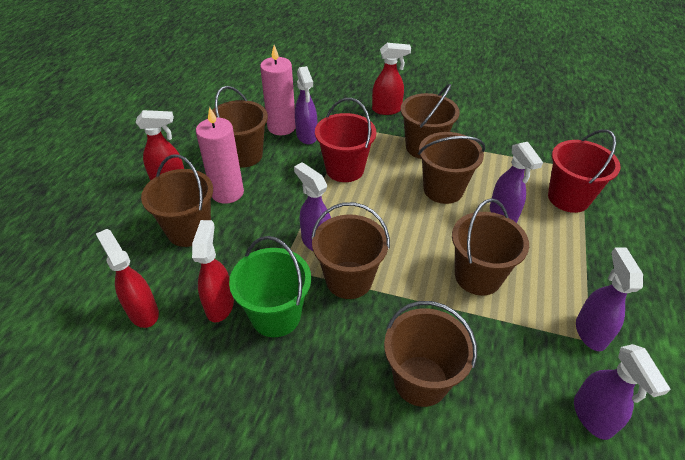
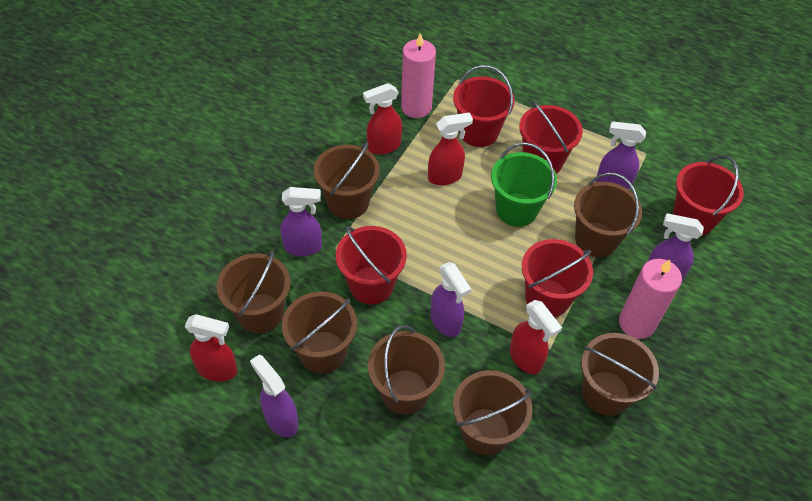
red bucket: 2 -> 5

